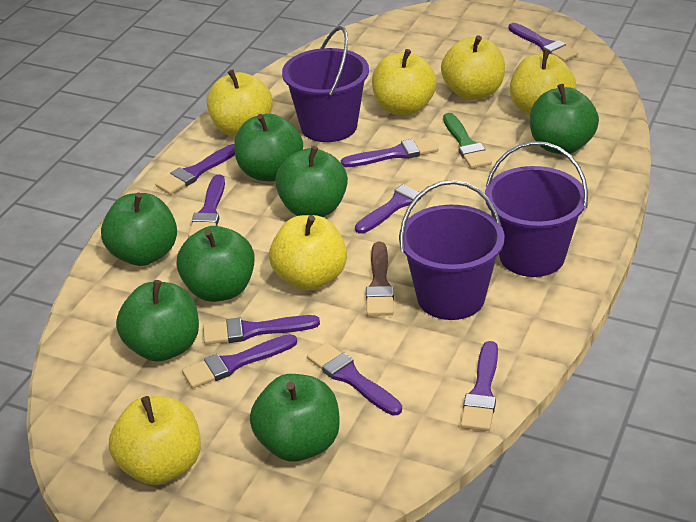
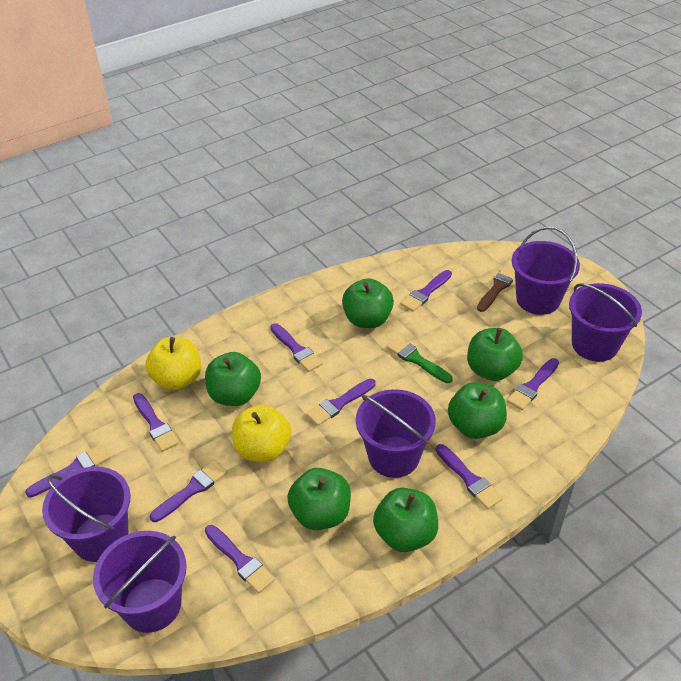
green apple: 7 -> 6
purple bucket: 3 -> 5
yellow apple: 6 -> 2

